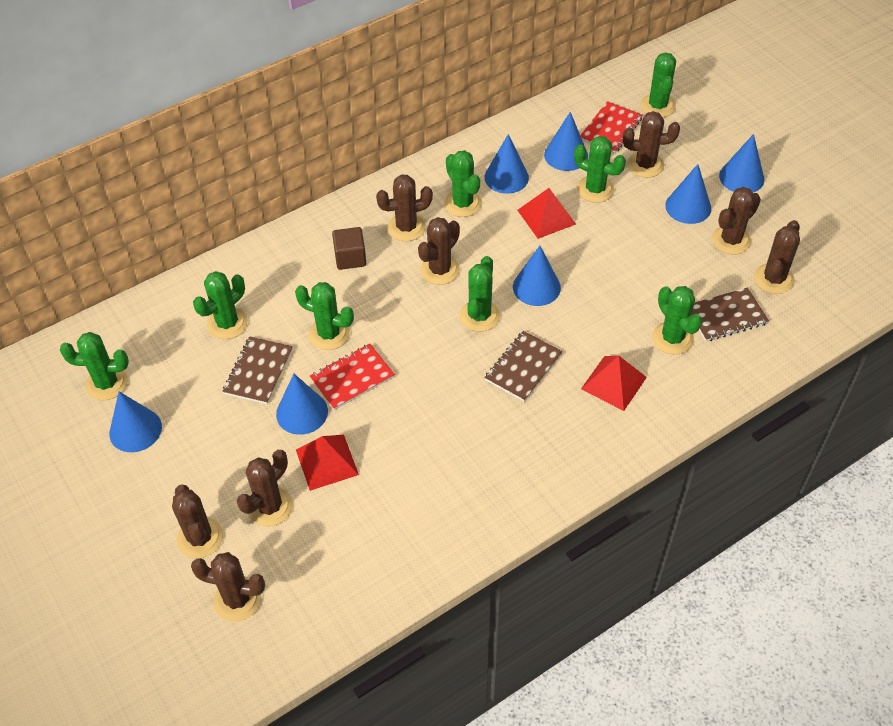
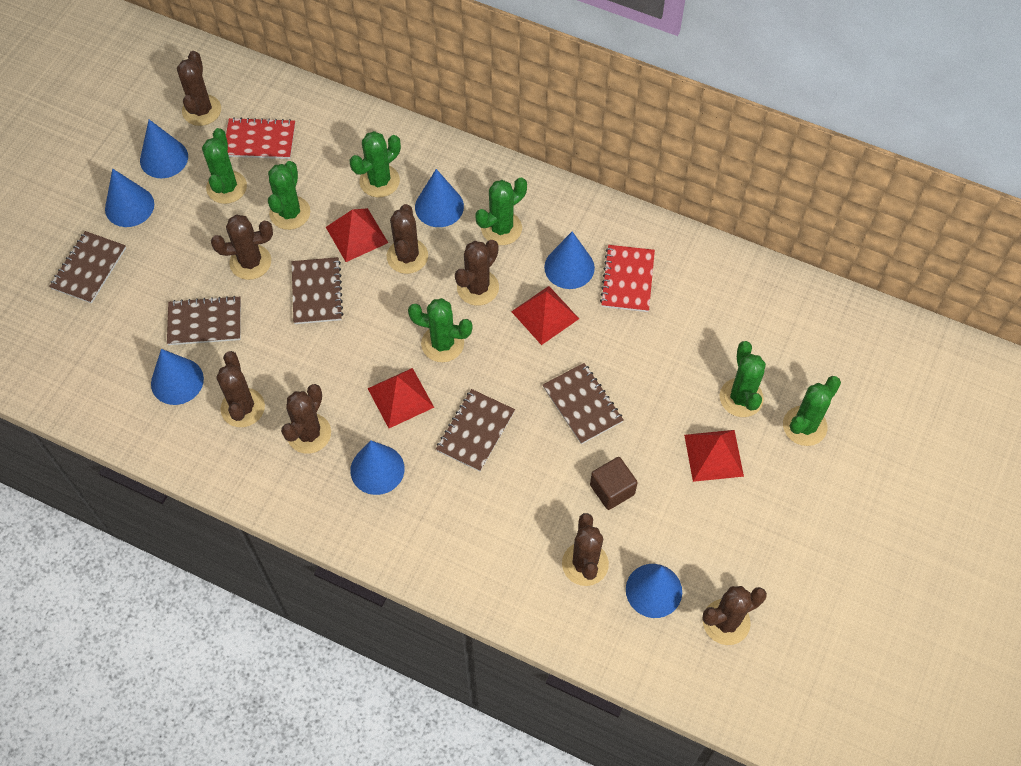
brown notebook: 3 -> 5
green cactus: 8 -> 7
red pyramid: 3 -> 4

